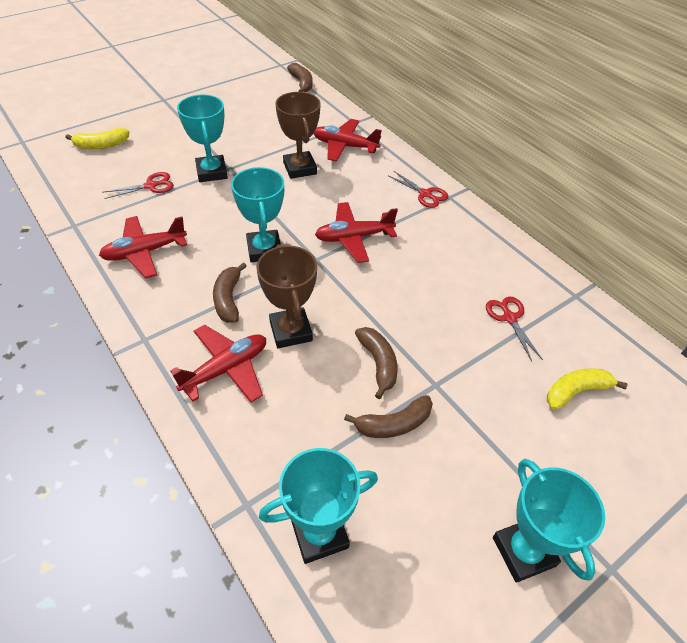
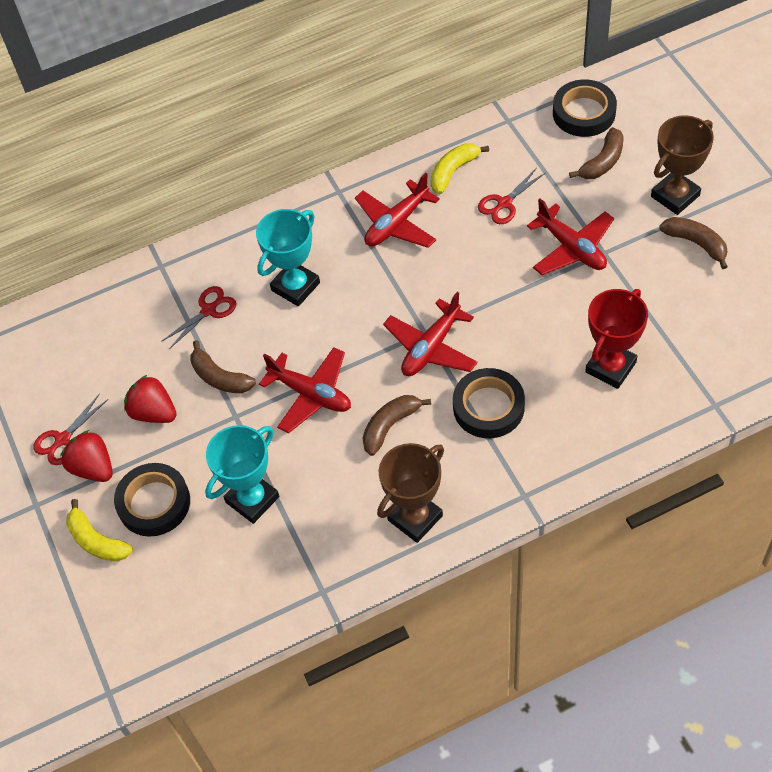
black tape: 0 -> 3
red strawberry: 0 -> 2
red trophy: 0 -> 1
turquoise trophy: 4 -> 2

